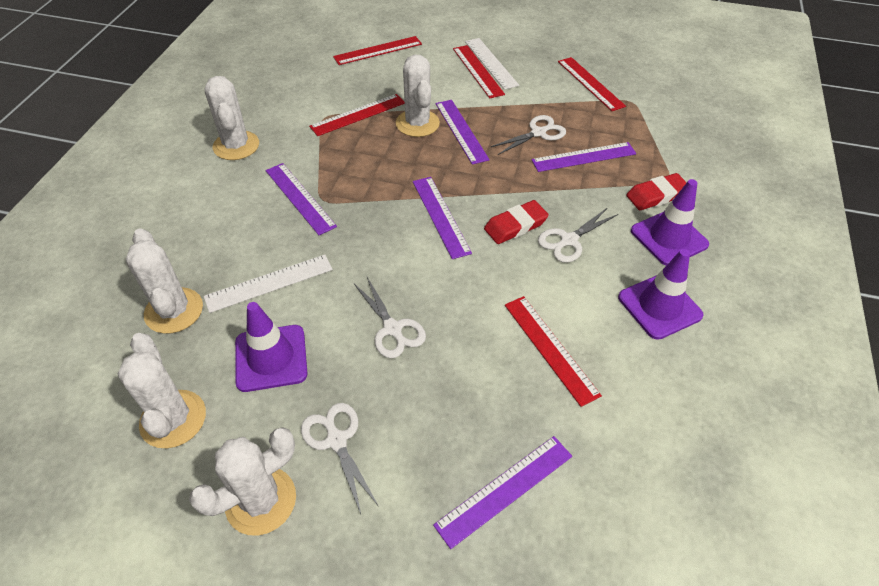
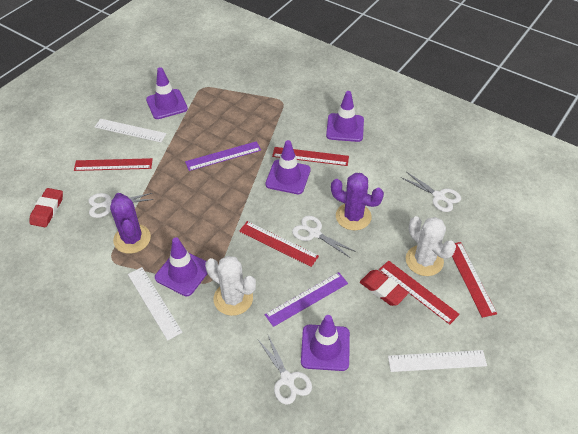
purple cactus: 0 -> 2
purple ruler: 5 -> 2
purple traffic cone: 3 -> 5
white cactus: 5 -> 2
white ruler: 2 -> 3

